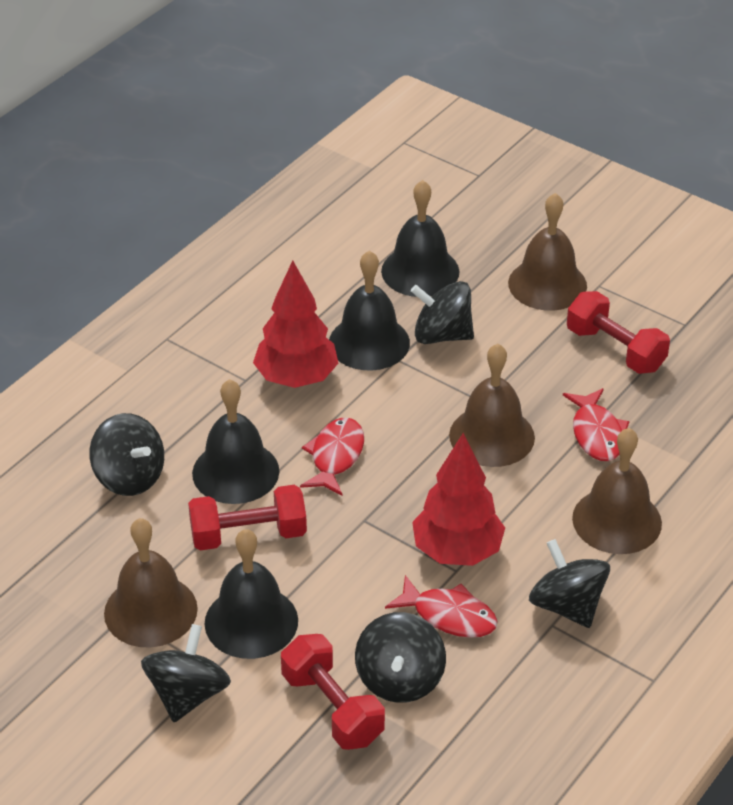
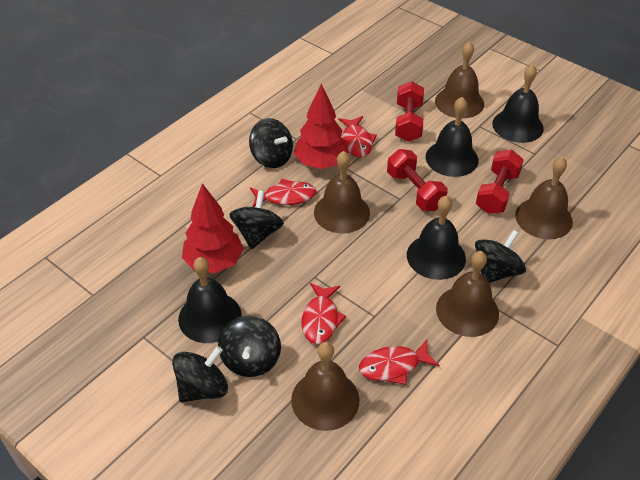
brown bell: 4 -> 5
red fish: 3 -> 4

